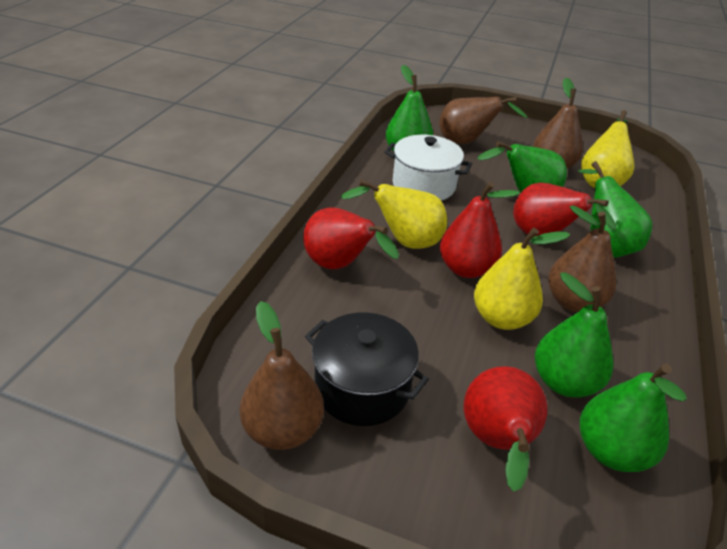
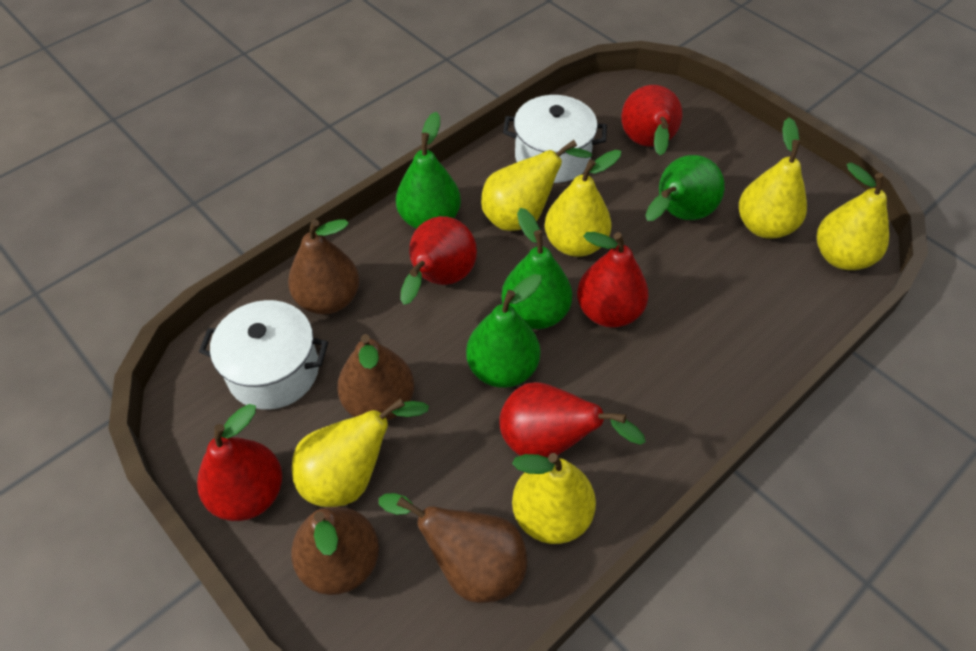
black pot: 1 -> 0
green pear: 5 -> 4
red pear: 4 -> 5
white pot: 1 -> 2
yellow pear: 3 -> 6

